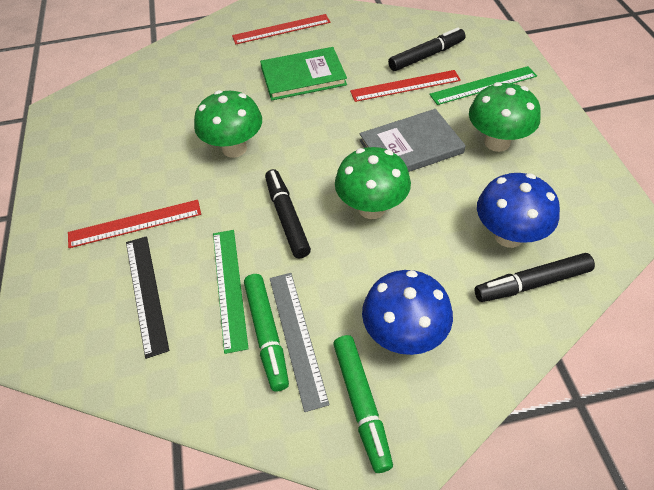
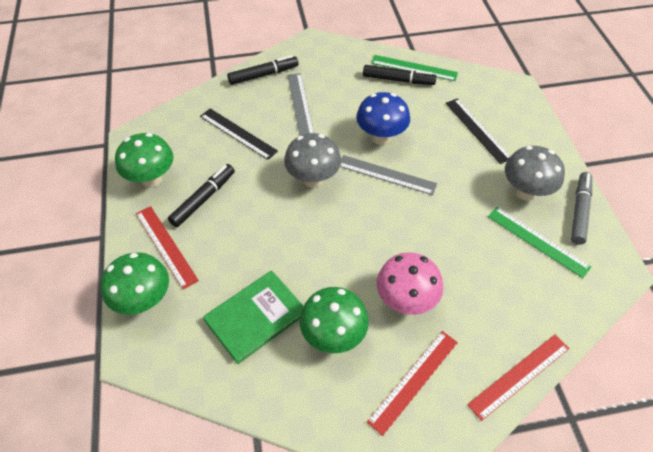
black ruler: 1 -> 2
blue mushroom: 2 -> 1
green marker: 2 -> 0
grey book: 1 -> 0
grey marker: 0 -> 1
grey mushroom: 0 -> 2
grey ruler: 1 -> 2
pink mushroom: 0 -> 1

